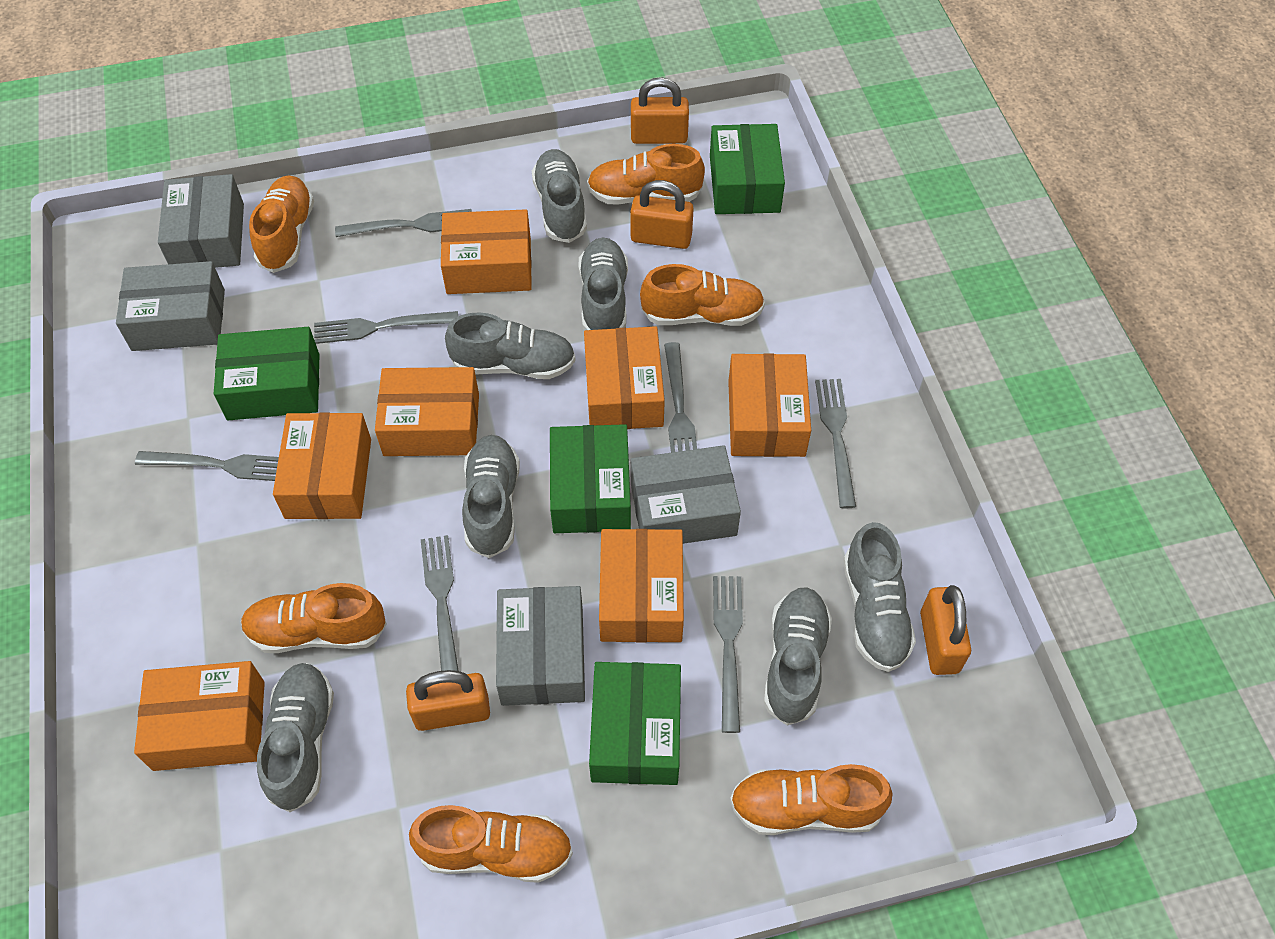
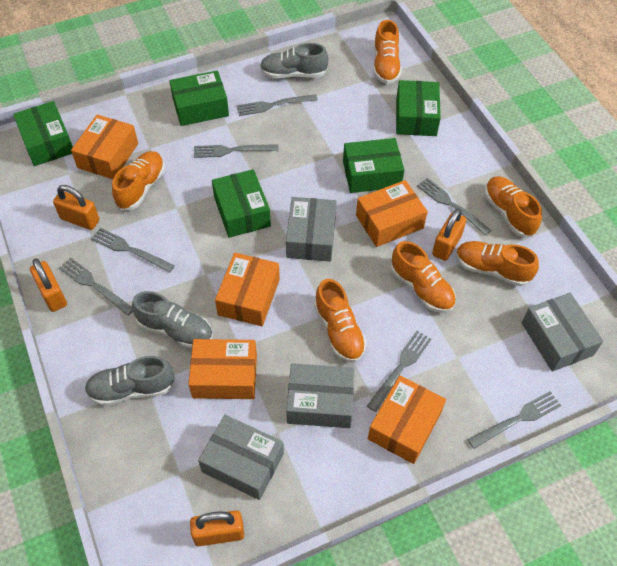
green box: 4 -> 5
grey shoe: 7 -> 3
orange box: 7 -> 5

